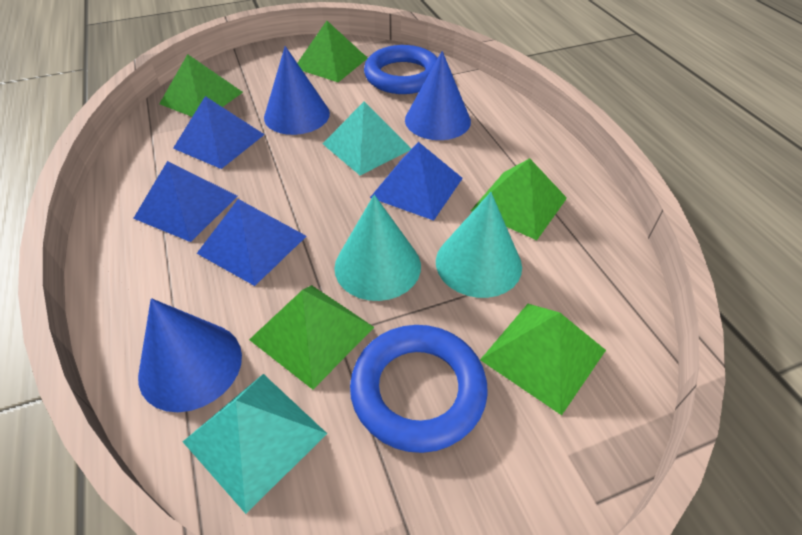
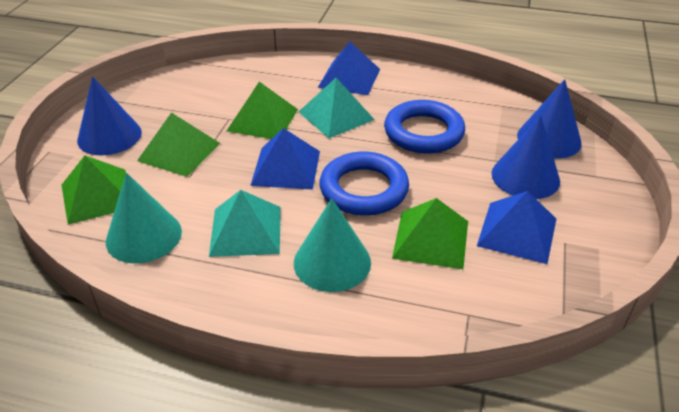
blue pyramid: 4 -> 3
green pyramid: 5 -> 4

